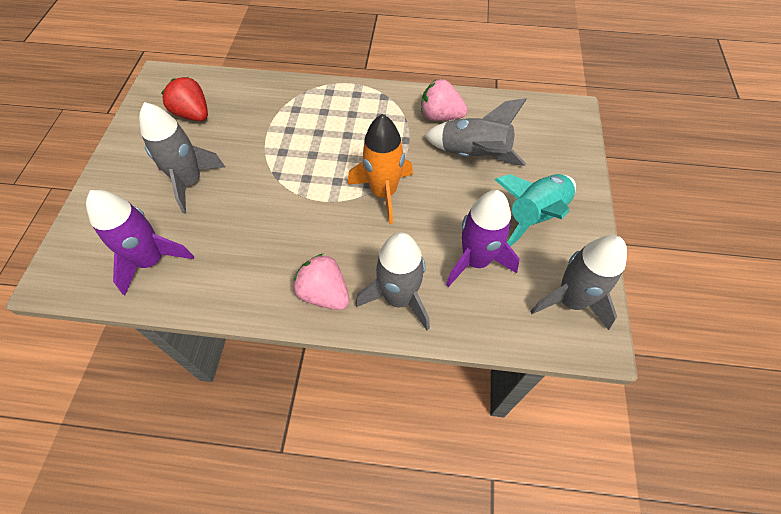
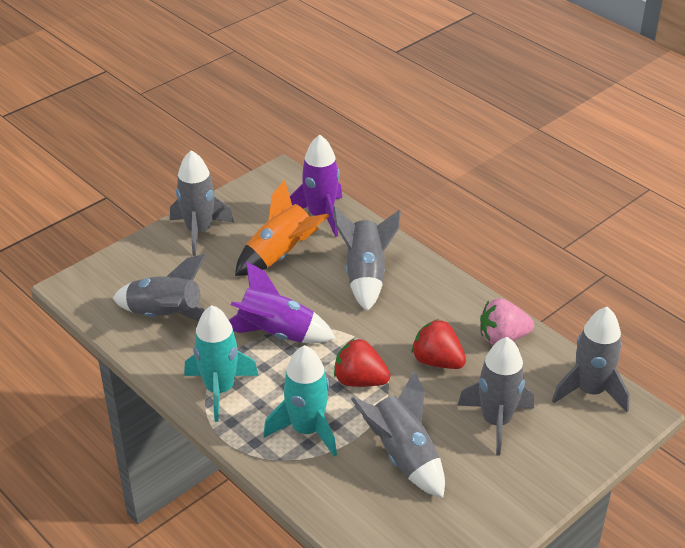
grey rocket: 4 -> 6
pink strawberry: 2 -> 1
red strawberry: 1 -> 2
turquoise rocket: 1 -> 2

